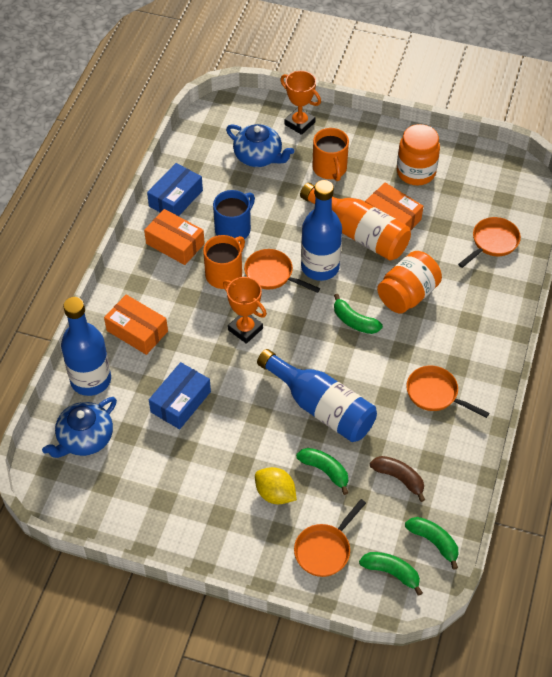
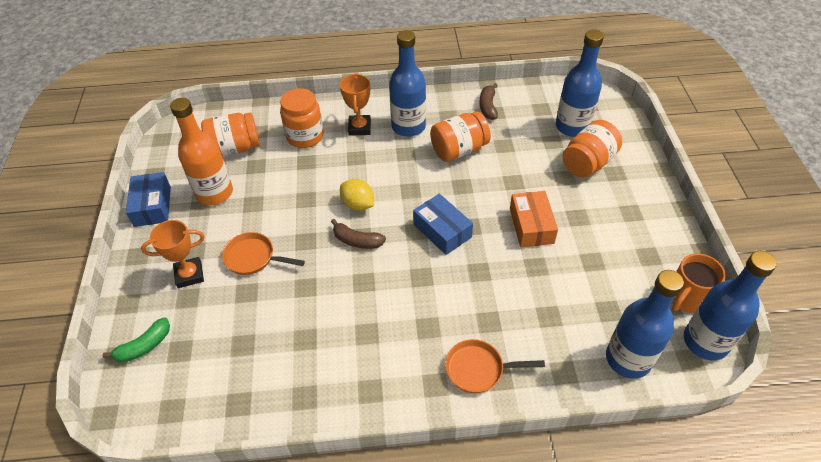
blue bottle: 3 -> 4
blue mug: 1 -> 0
blue teapot: 2 -> 0
brown banana: 1 -> 2
green banana: 4 -> 1
orange box: 3 -> 1
orange jar: 2 -> 4
orange mug: 2 -> 1
orange pan: 4 -> 2

